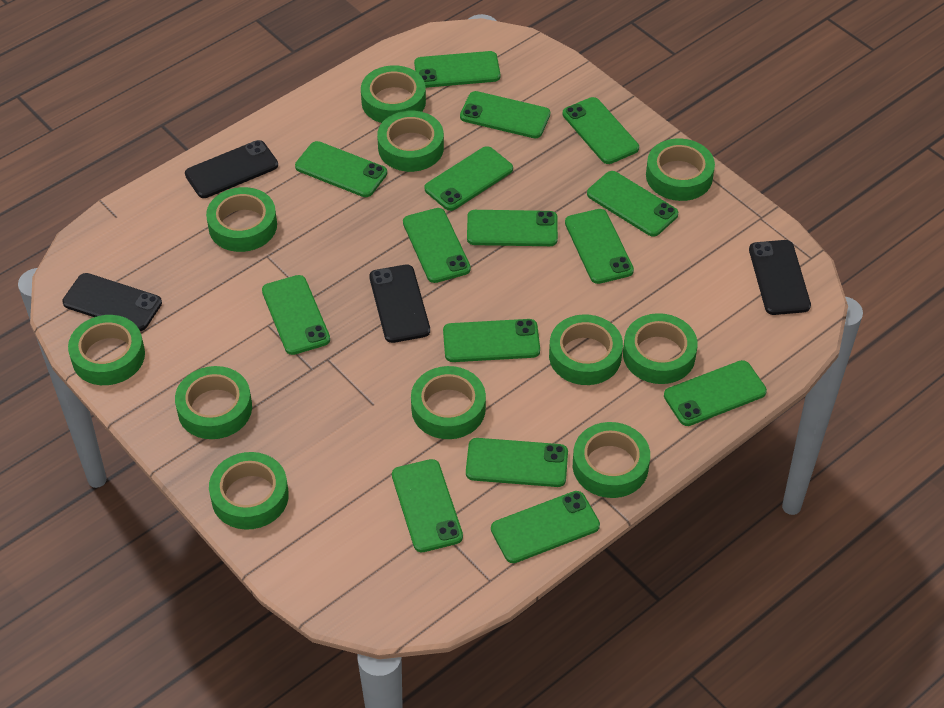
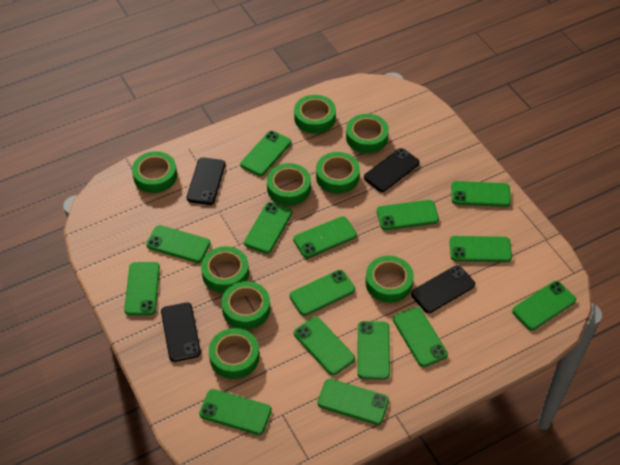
green tape: 11 -> 9

